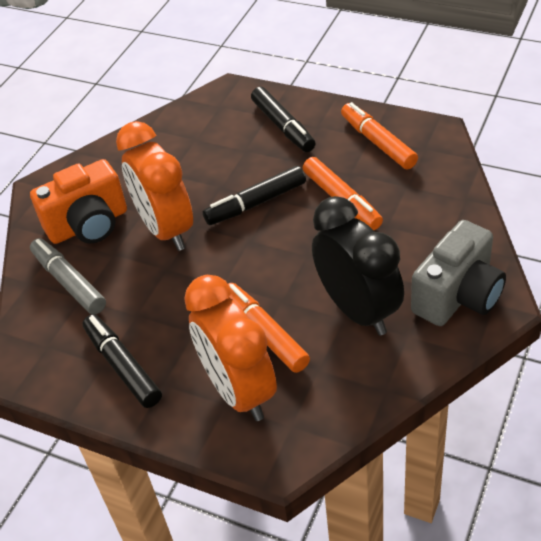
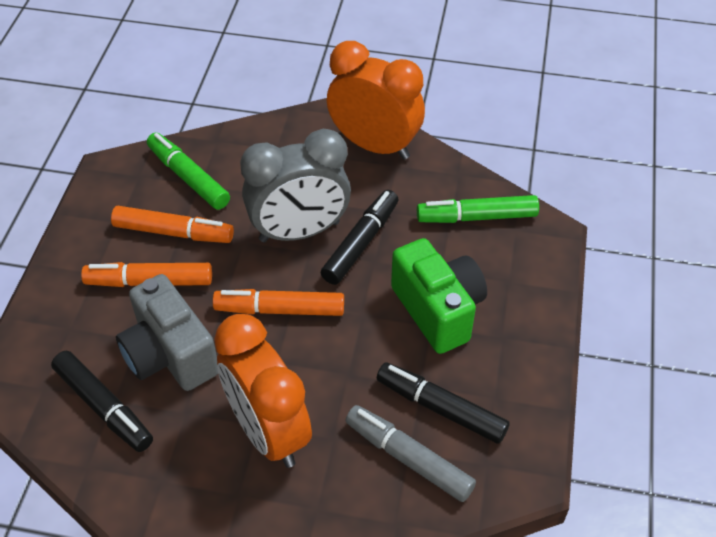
black clock: 1 -> 0
green camera: 0 -> 1
green marker: 0 -> 2
grey clock: 0 -> 1
orange camera: 1 -> 0

